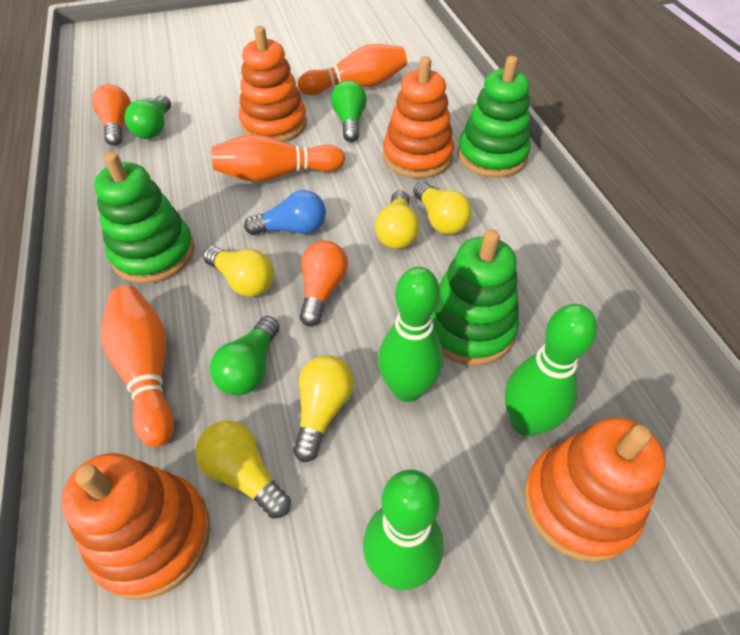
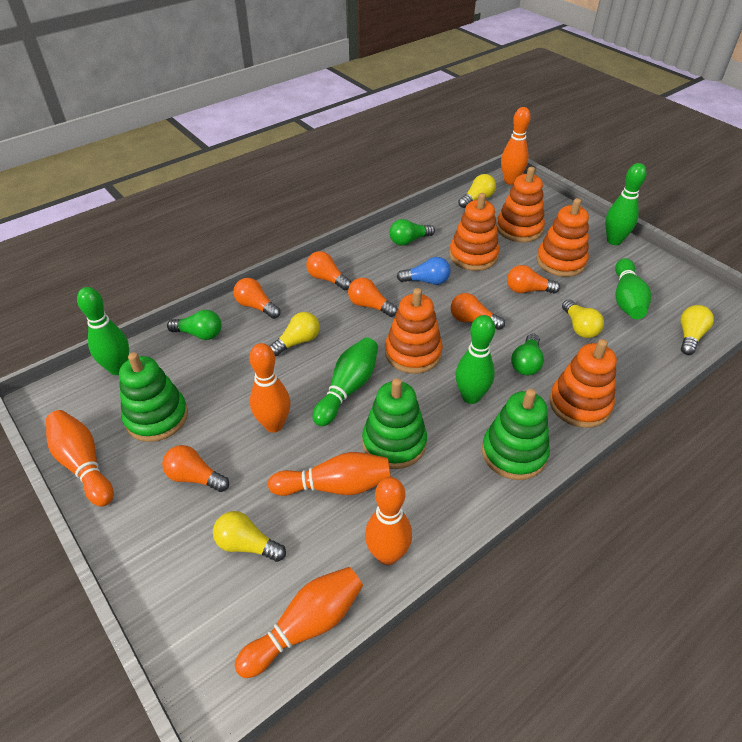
green bowling pin: 3 -> 5
orange bowling pin: 3 -> 6
orange light bulb: 2 -> 6
orange stacking toy: 4 -> 5

